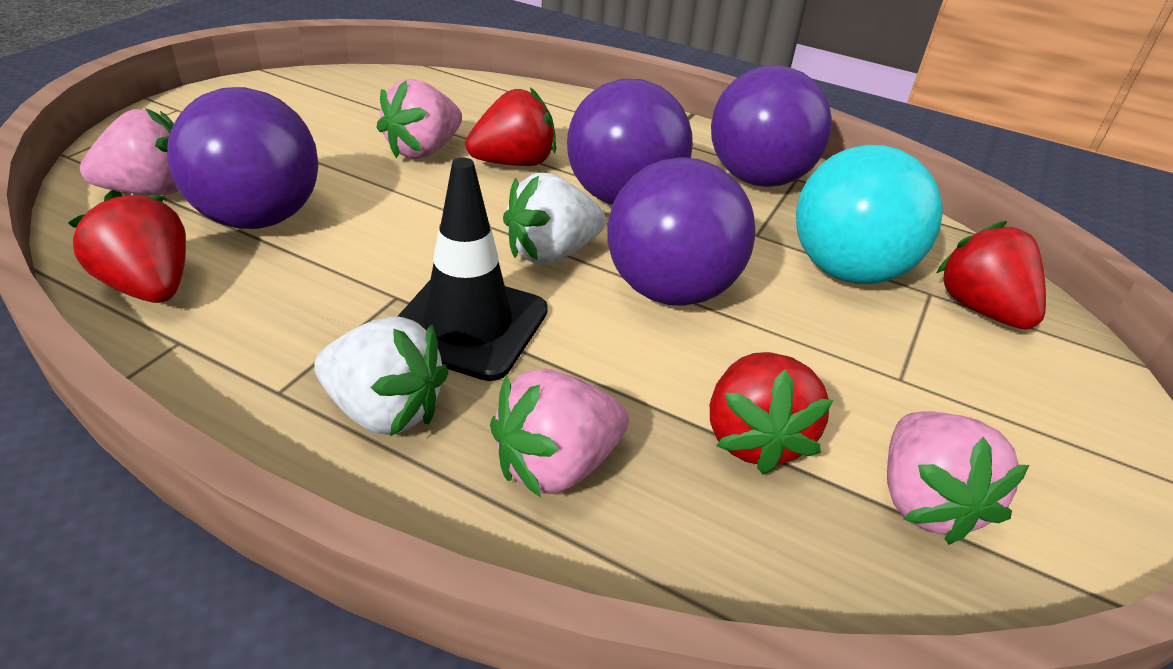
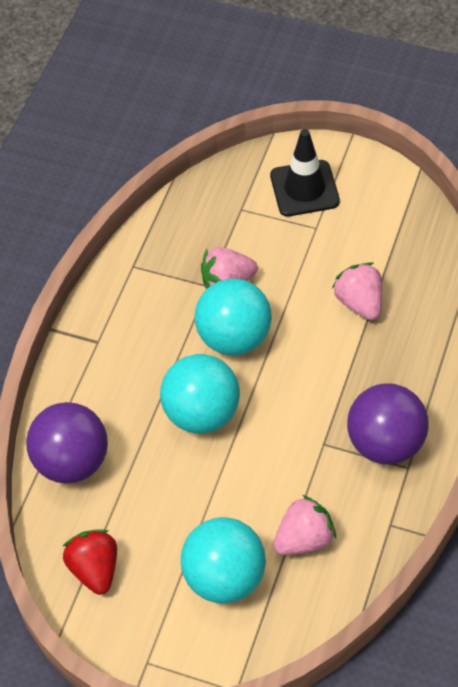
pink strawberry: 4 -> 3
purple ball: 4 -> 2
red strawberry: 4 -> 1
turquoise ball: 1 -> 3
white strawberry: 2 -> 0

